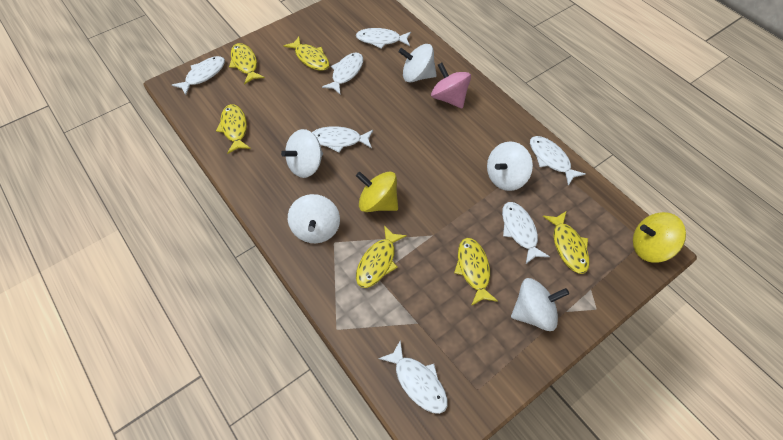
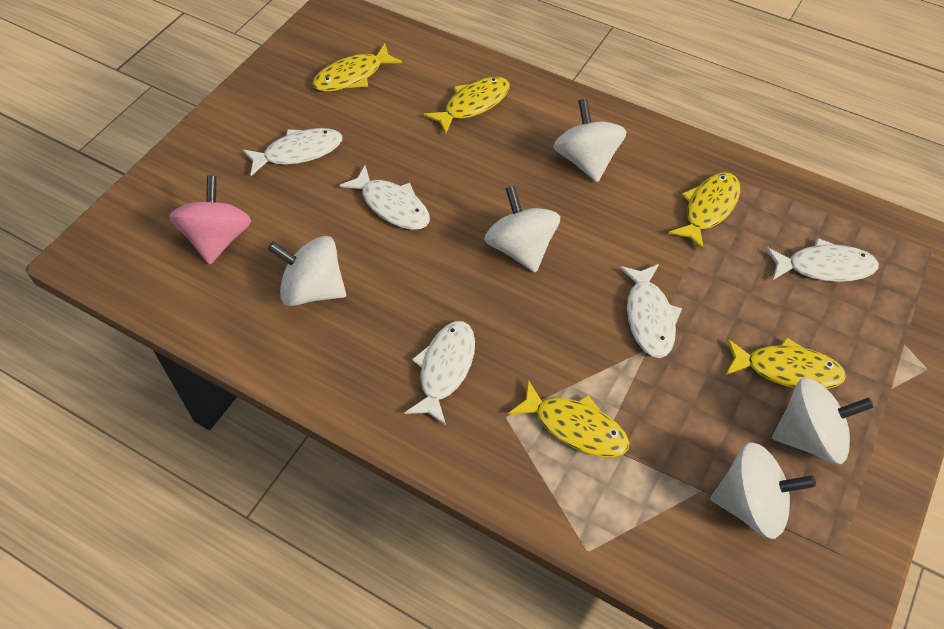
white fish: 7 -> 5
yellow fish: 6 -> 5
yellow spinning top: 2 -> 0

